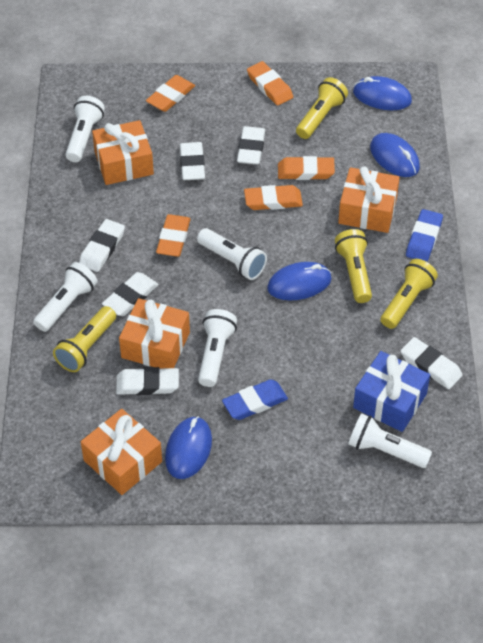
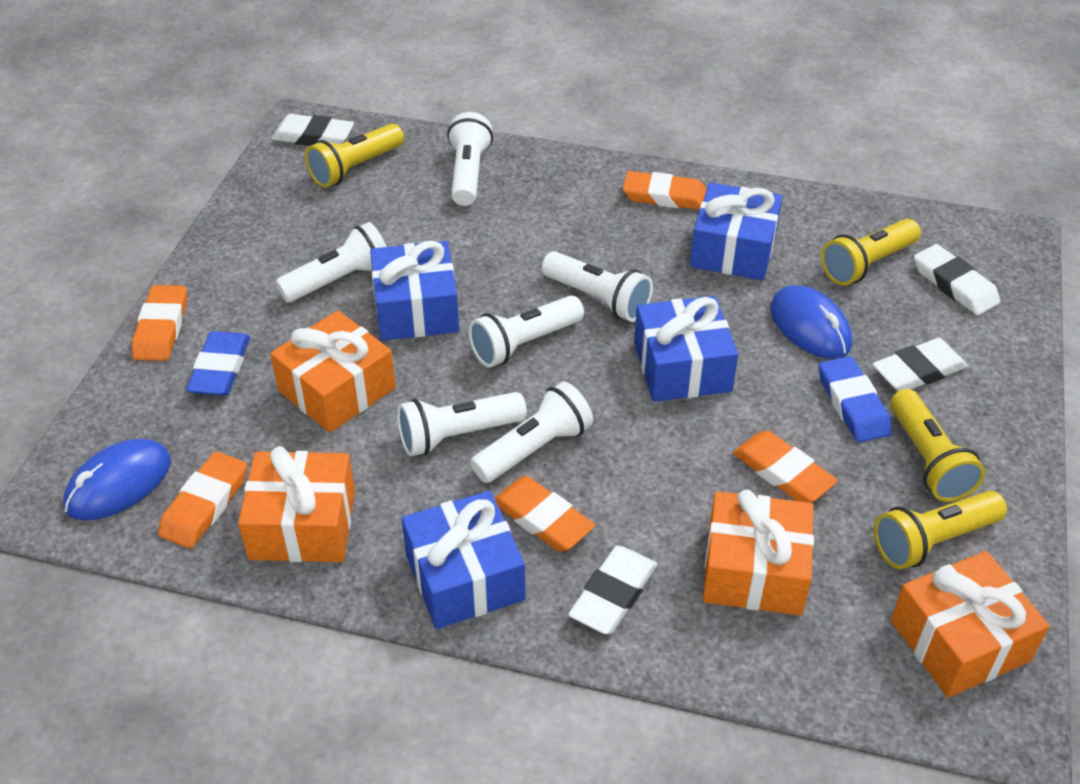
blue gift: 1 -> 4
blue mouse: 4 -> 2
white eraser: 6 -> 4
white flashlight: 5 -> 6

